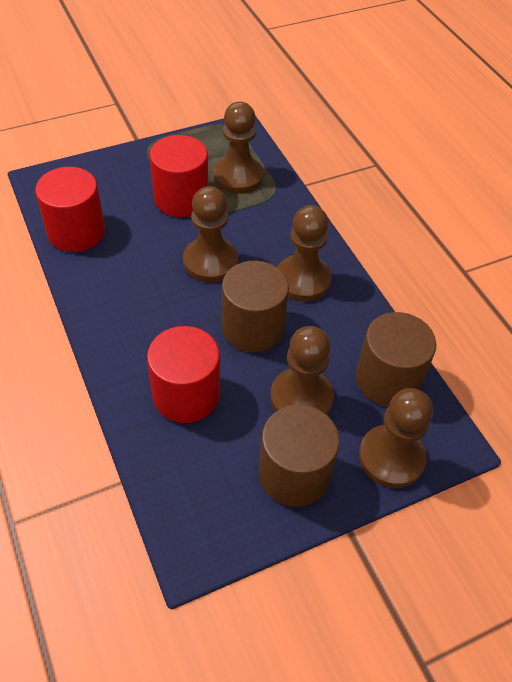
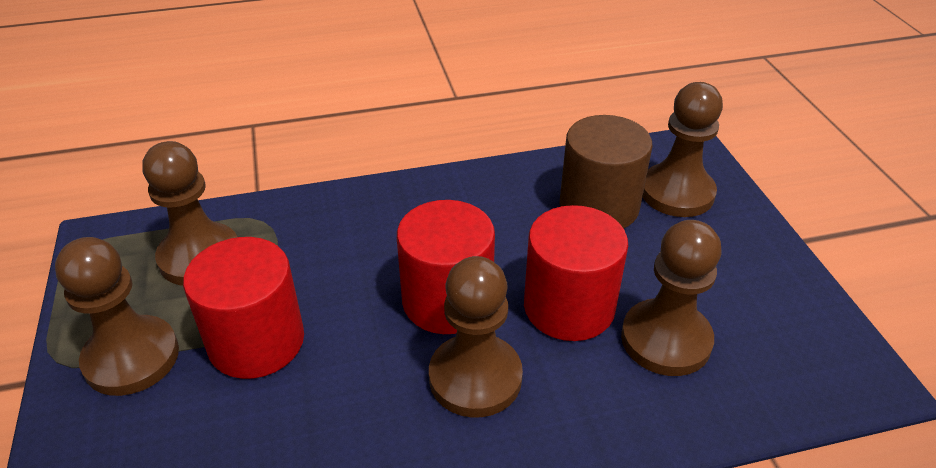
brown cylinder: 3 -> 1

